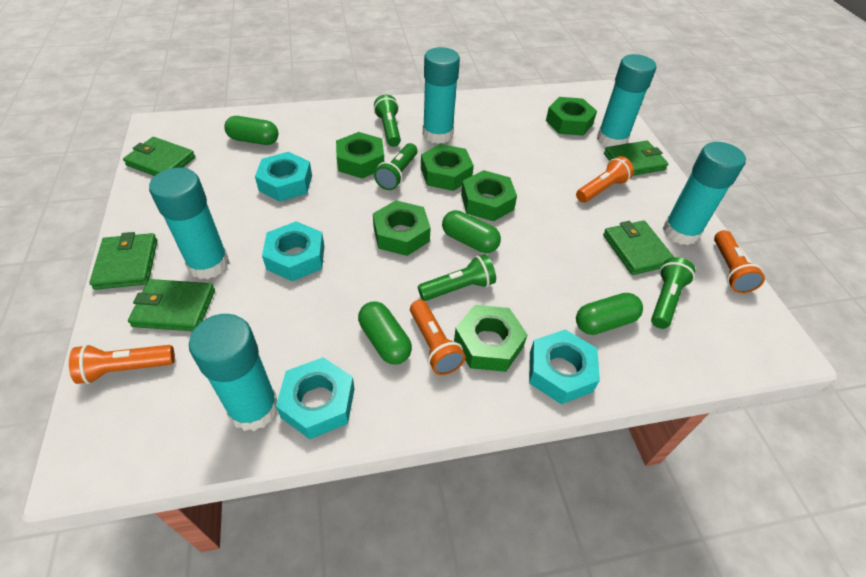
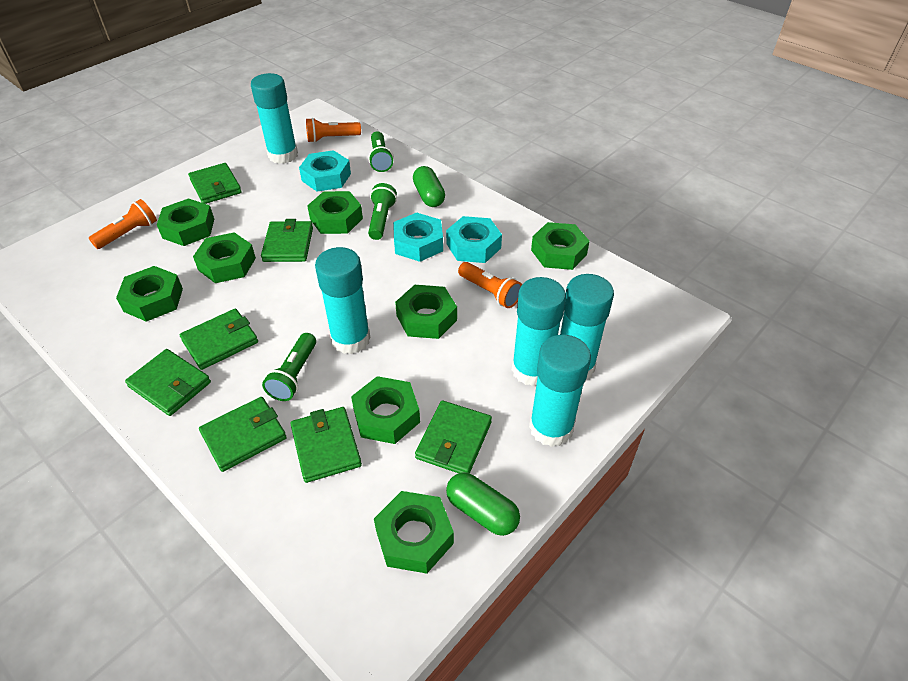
green capsule: 4 -> 2
green flashlight: 4 -> 3
green nut: 6 -> 8
green wallet: 5 -> 7
orange flashlight: 4 -> 3
turquoise nut: 4 -> 3

